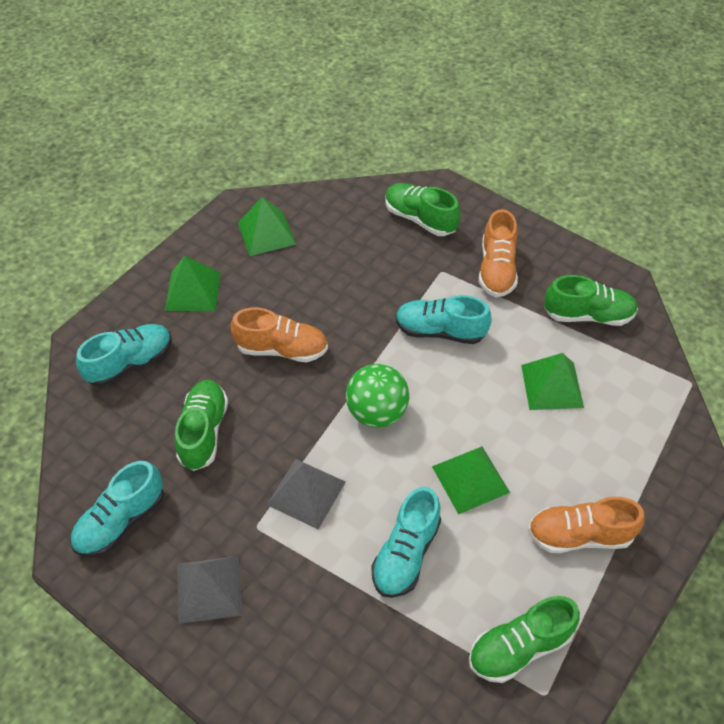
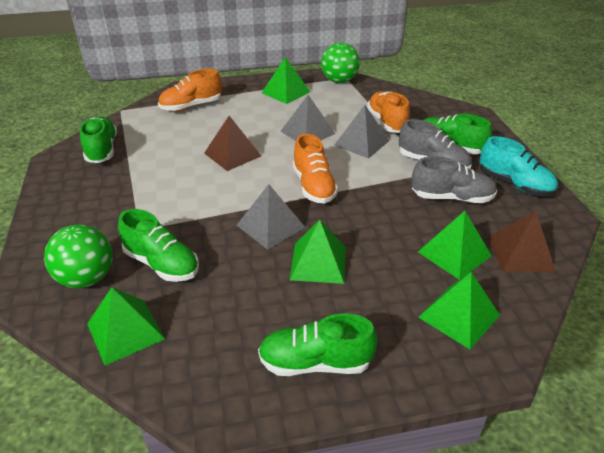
brown pyramid: 0 -> 2
green ball: 1 -> 2
green pyramid: 4 -> 5
grey pyramid: 2 -> 3
grey shoe: 0 -> 2
turquoise shoe: 4 -> 1

